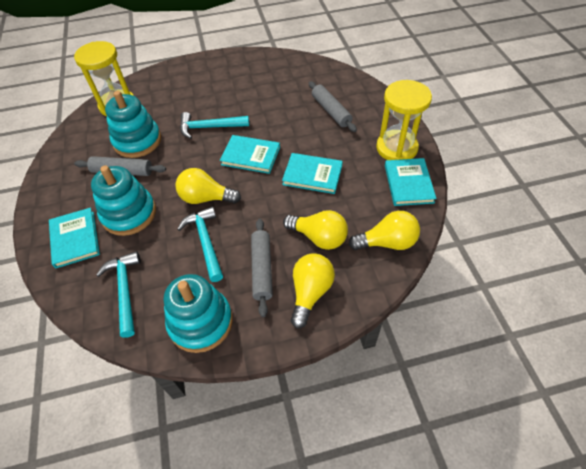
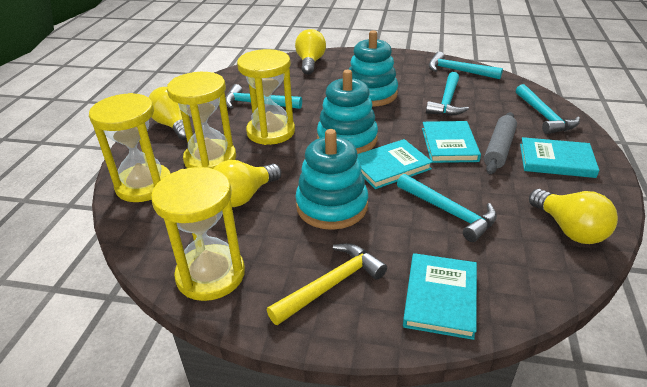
grey rolling pin: 3 -> 1
turquoise hammer: 3 -> 5
yellow hammer: 0 -> 1
yellow hourglass: 2 -> 4

